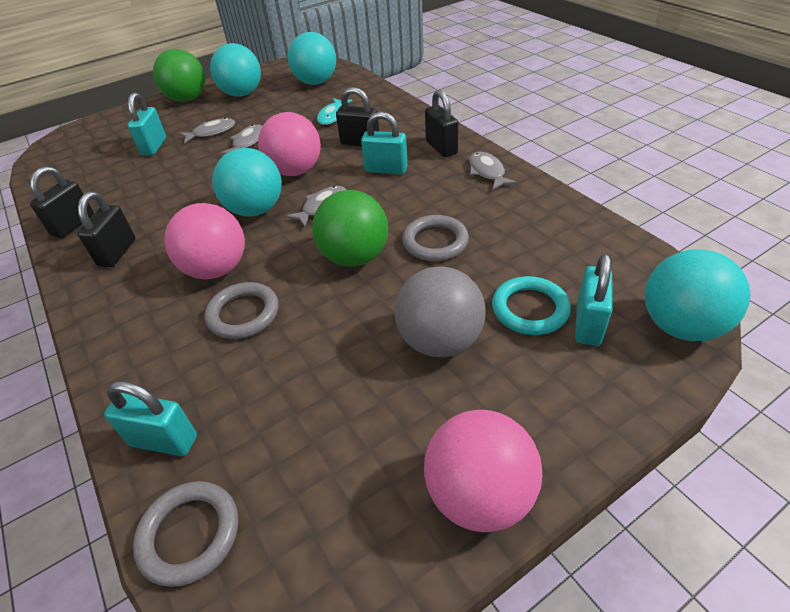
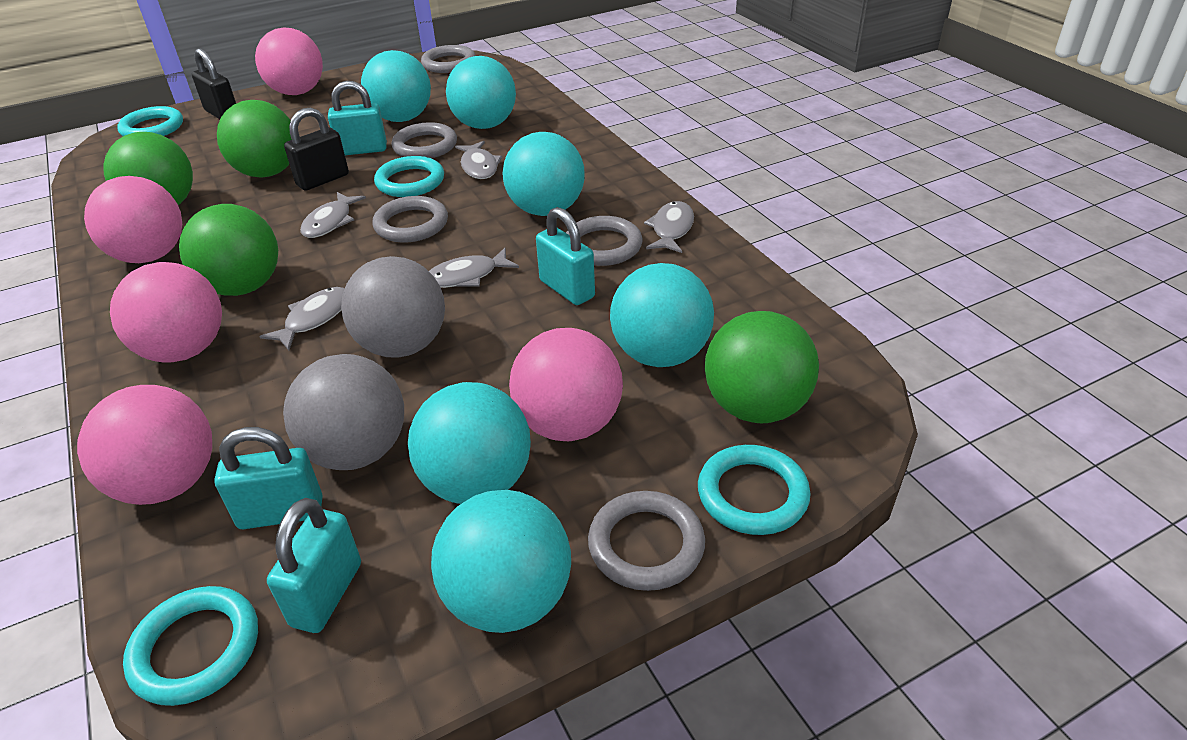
black padlock: 4 -> 2
green ball: 2 -> 4
grey ball: 1 -> 2
grey fish: 4 -> 5
grey ring: 3 -> 5
pink ball: 3 -> 5
turquoise ball: 4 -> 6
turquoise fish: 1 -> 0
turquoise ring: 1 -> 4

